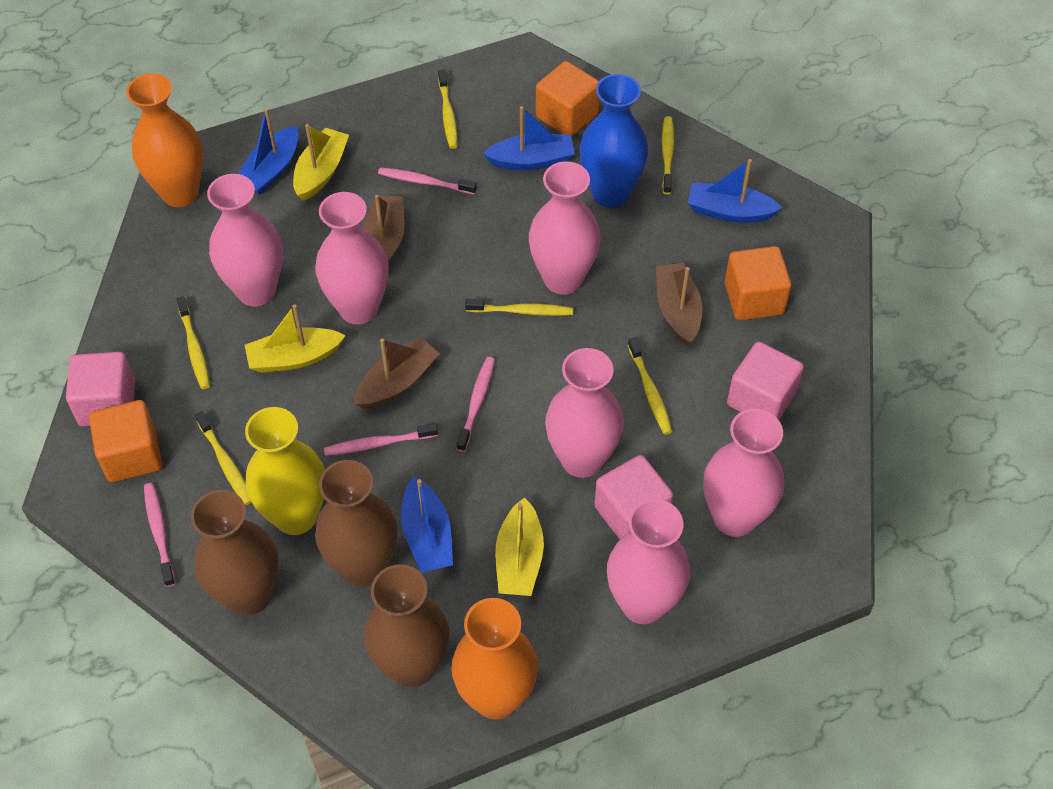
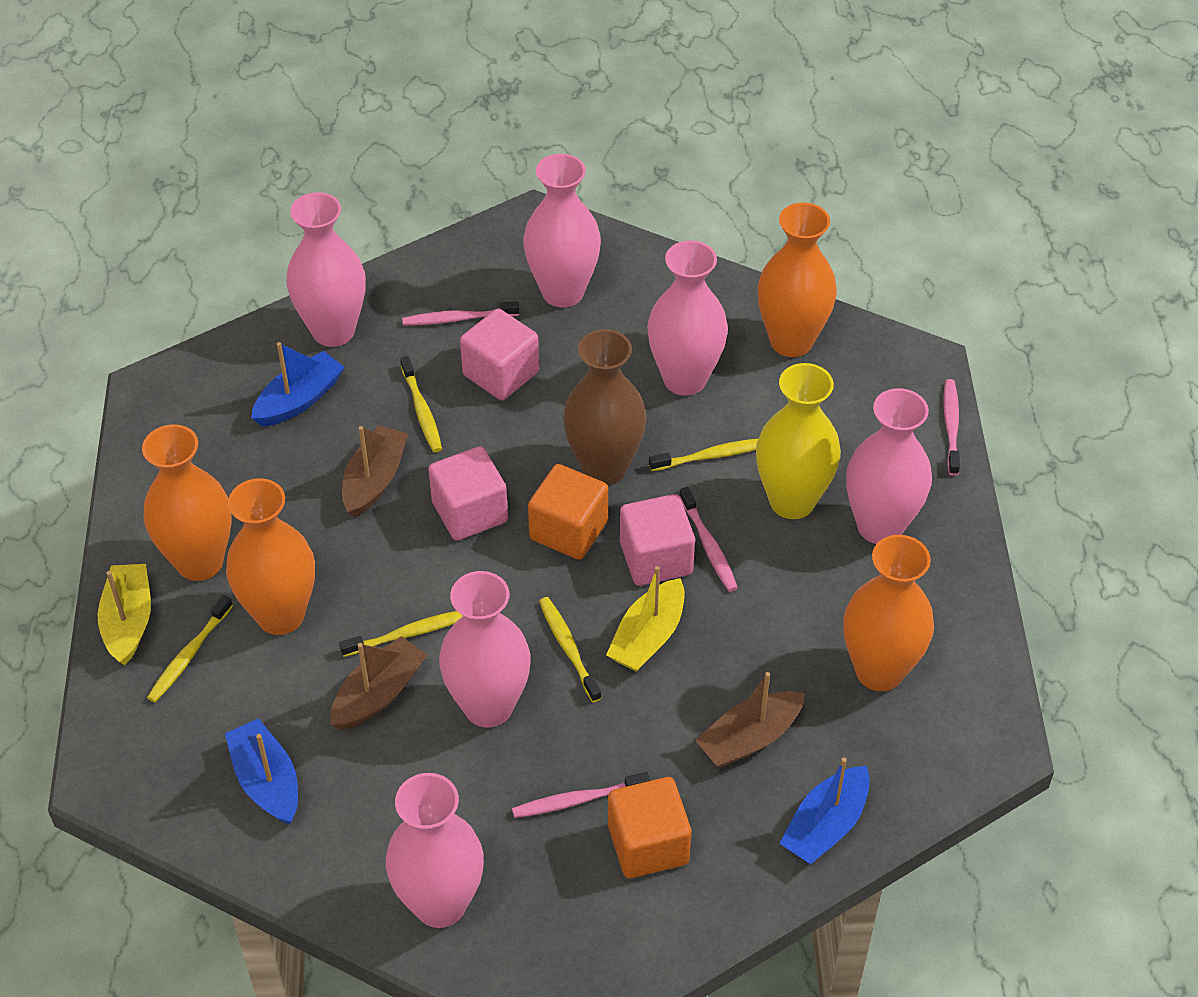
blue boat: 4 -> 3
blue vase: 1 -> 0
brown vase: 3 -> 1
orange cube: 3 -> 2
orange vase: 2 -> 4
yellow boat: 3 -> 2
yellow toothbrush: 6 -> 5

